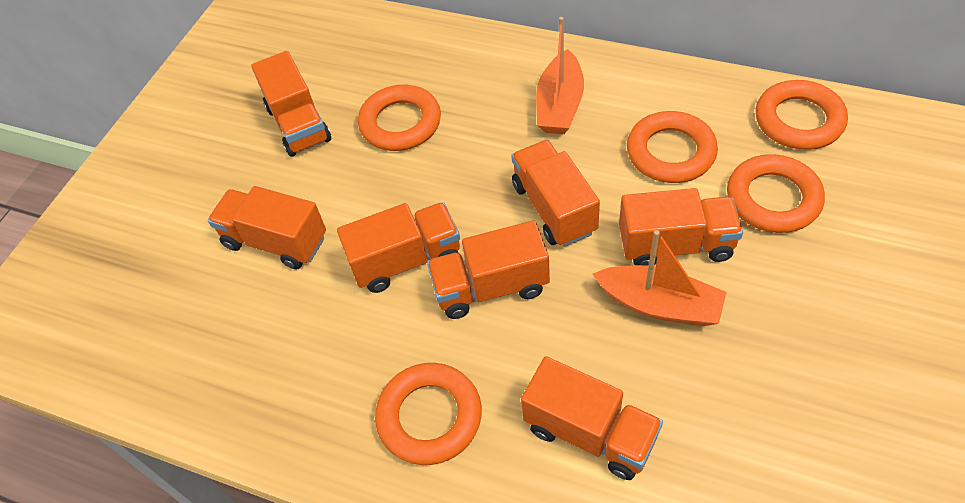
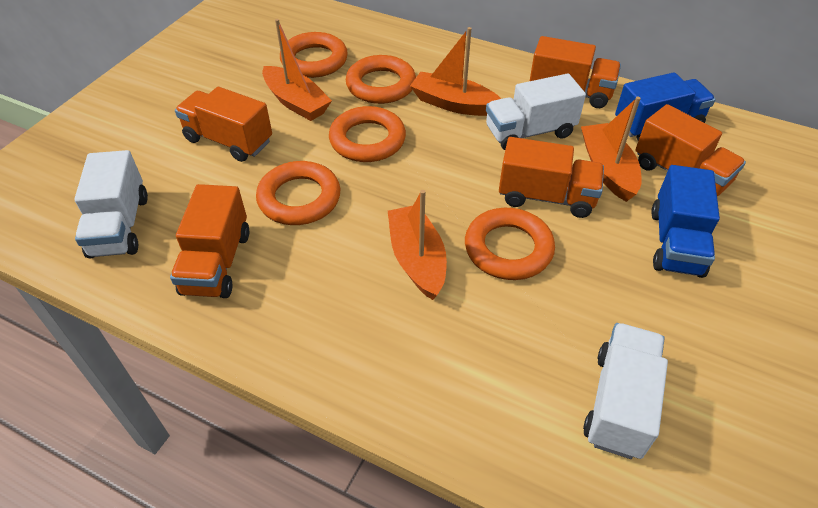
blue truck: 0 -> 2
orange boat: 2 -> 4
orange truck: 7 -> 5
white truck: 0 -> 3

